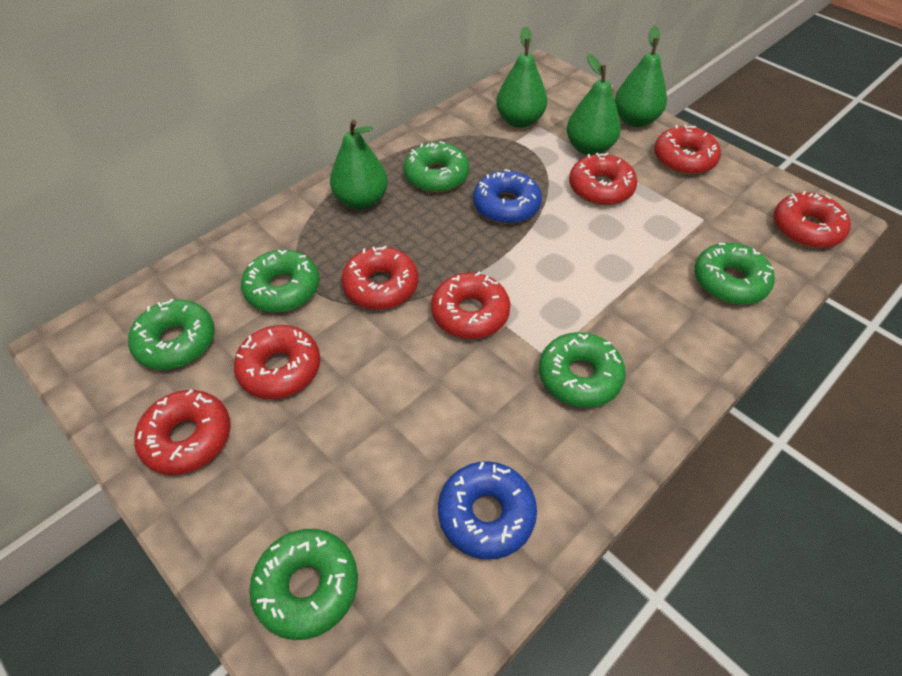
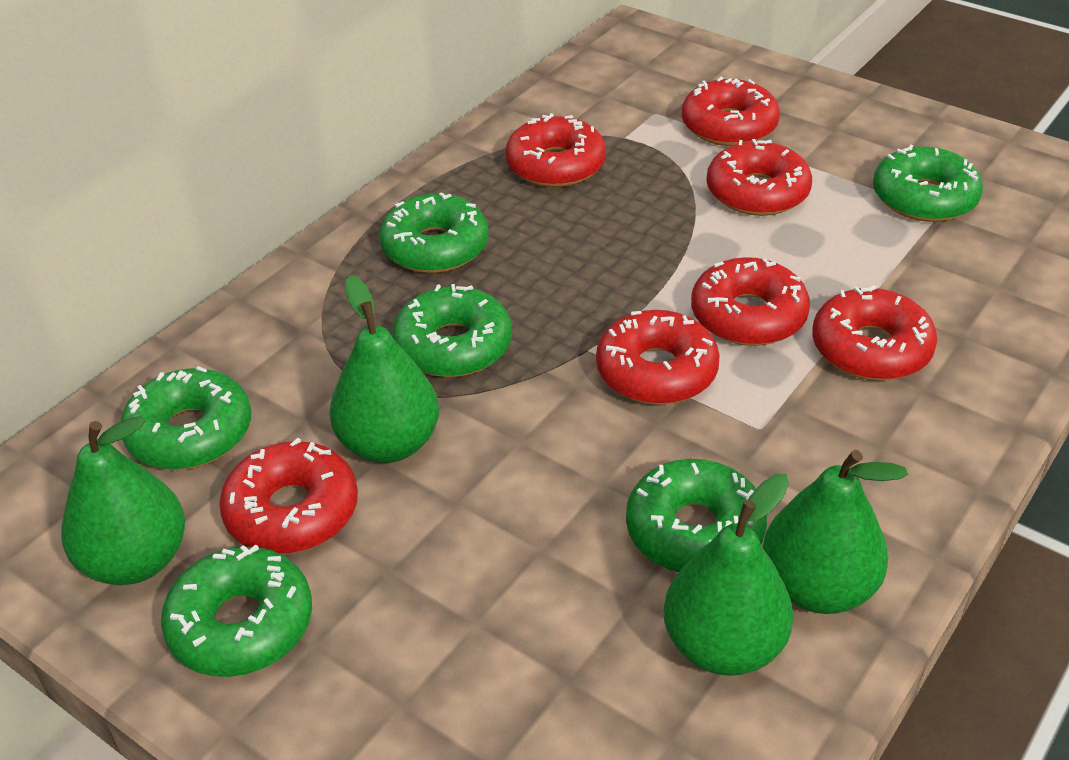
blue donut: 2 -> 0

